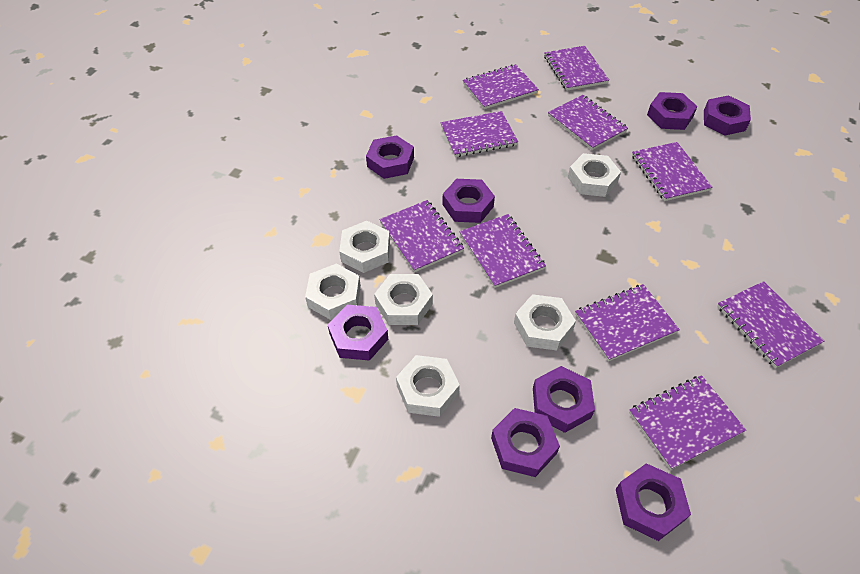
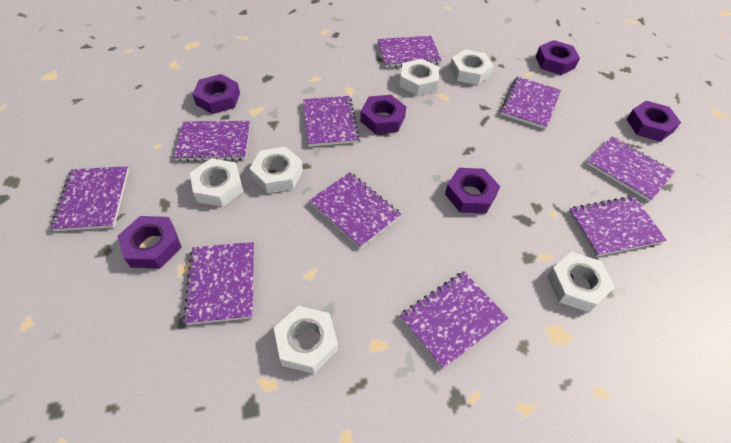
purple nut: 8 -> 6

